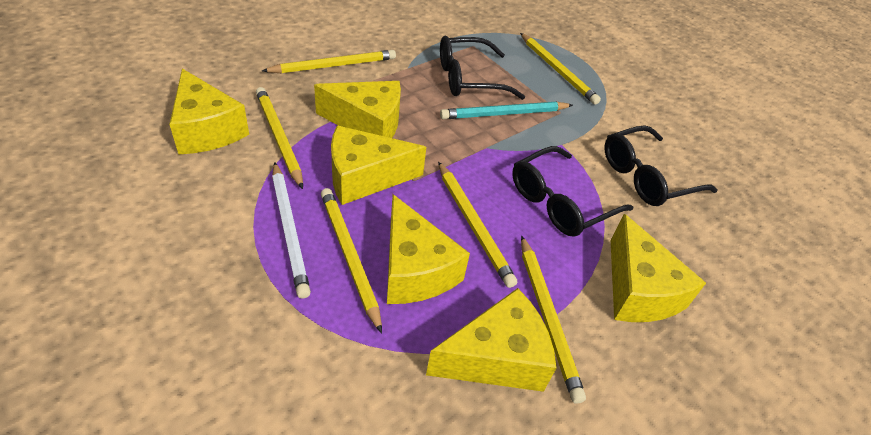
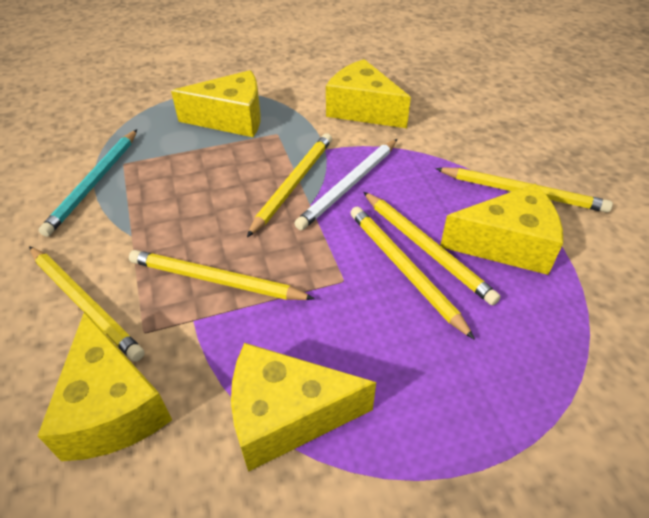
black glasses: 3 -> 0
yellow cheese: 6 -> 5

